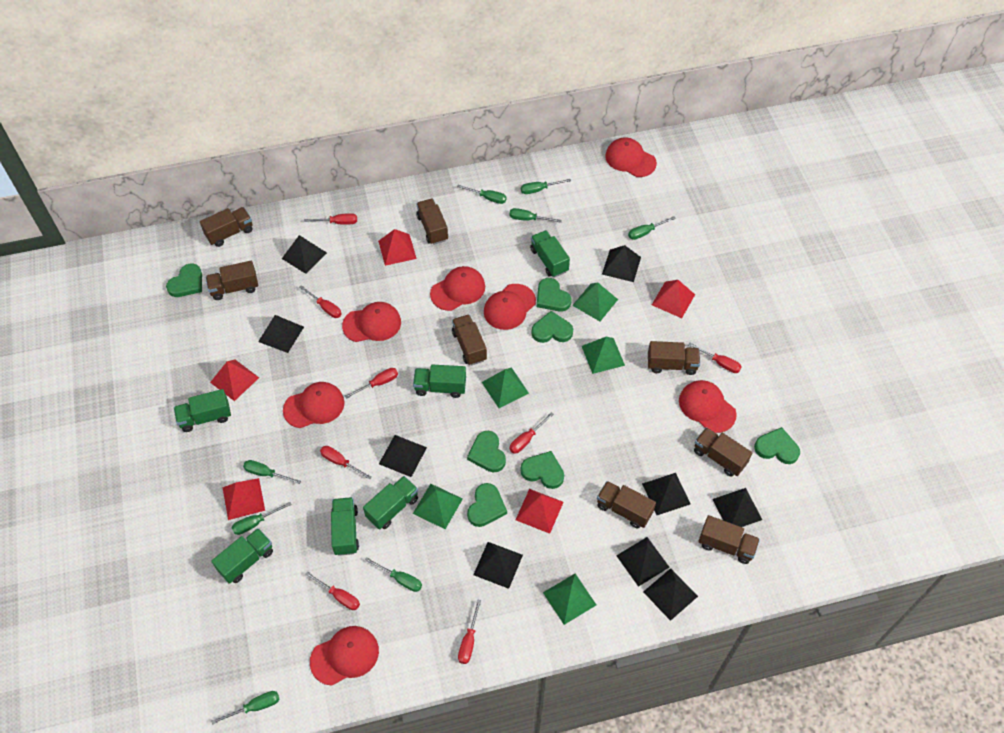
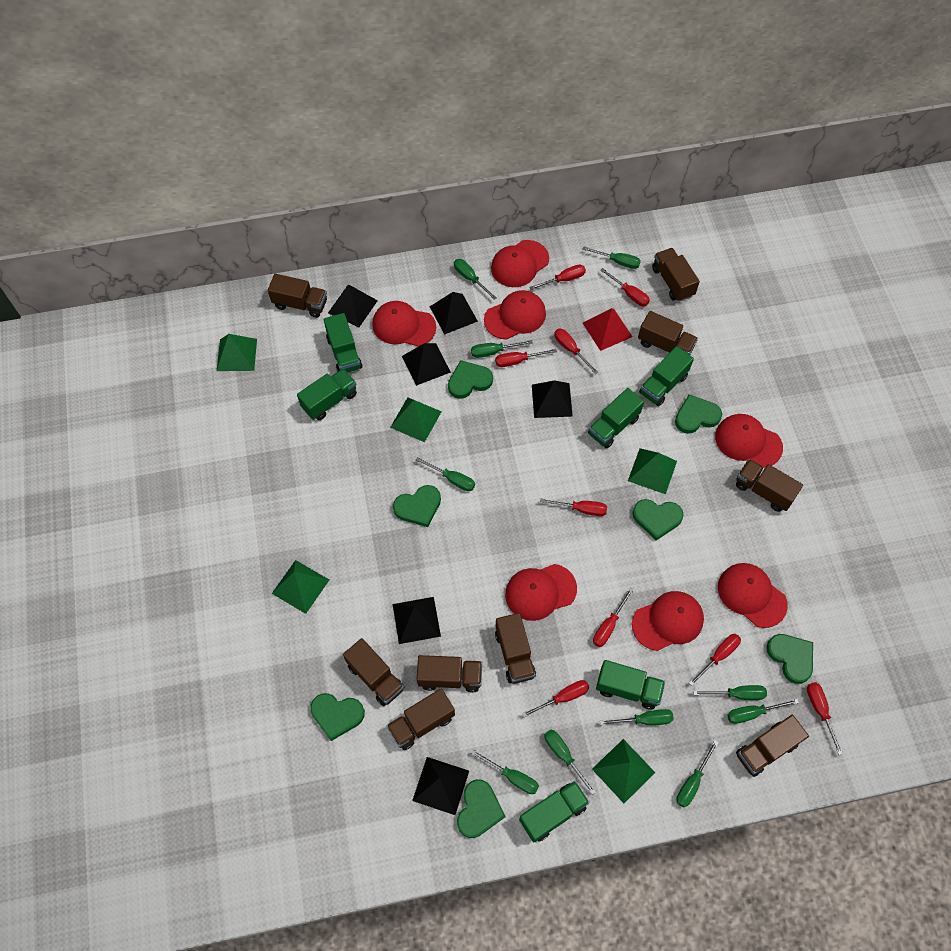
black pyramid: 9 -> 6
brown truck: 8 -> 9
green screwdriver: 8 -> 10
red pyramid: 5 -> 1
red screwdriver: 8 -> 9

